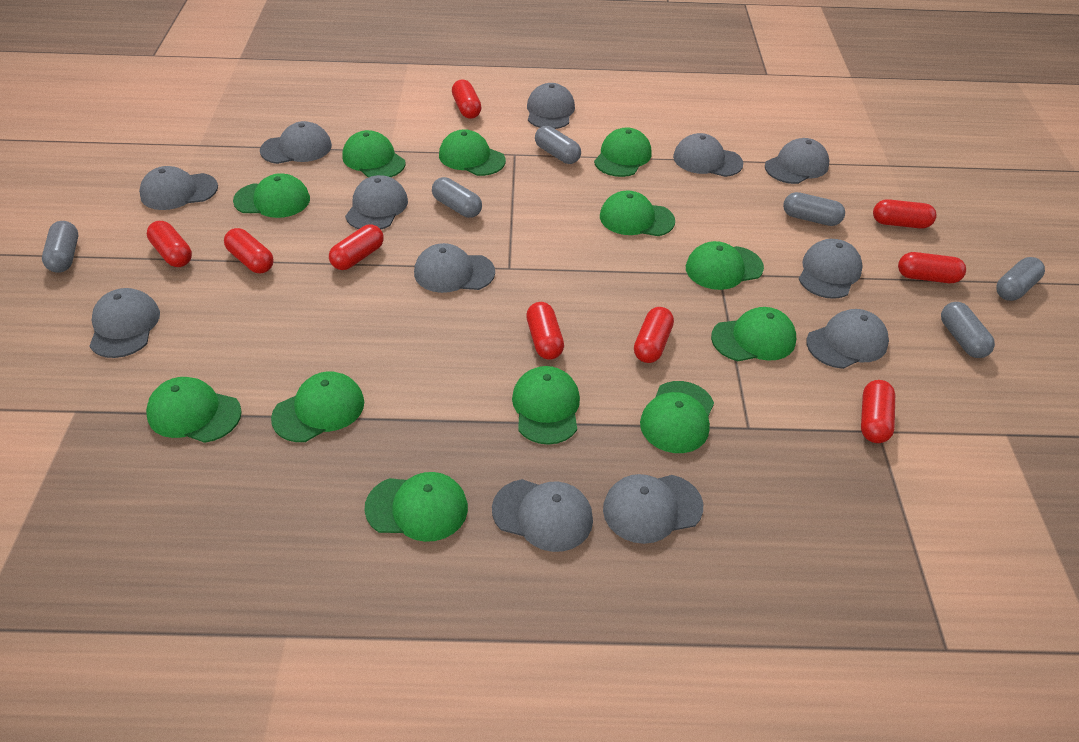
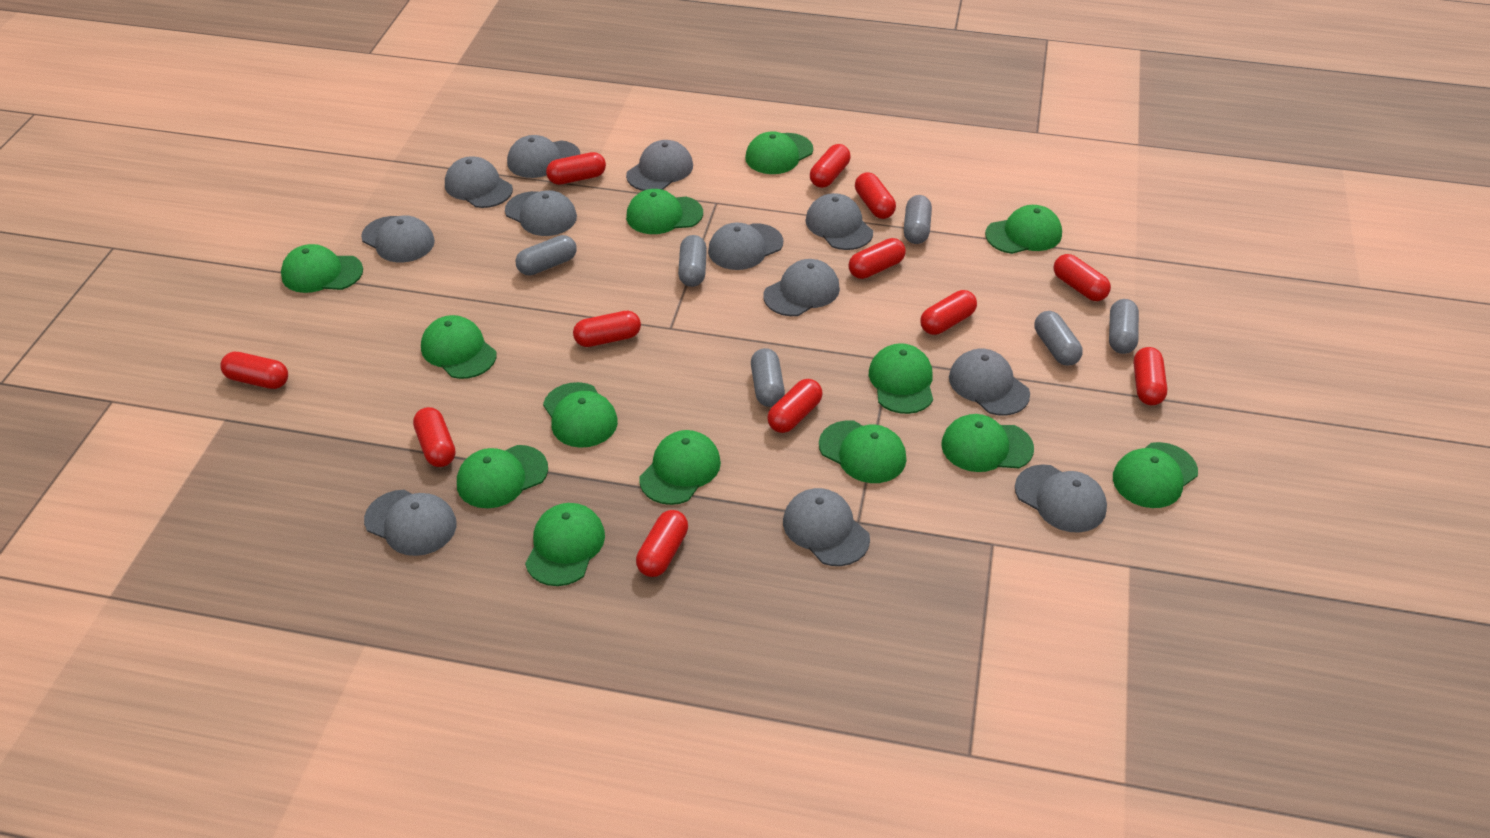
green cap: 12 -> 13
red capsule: 9 -> 12

